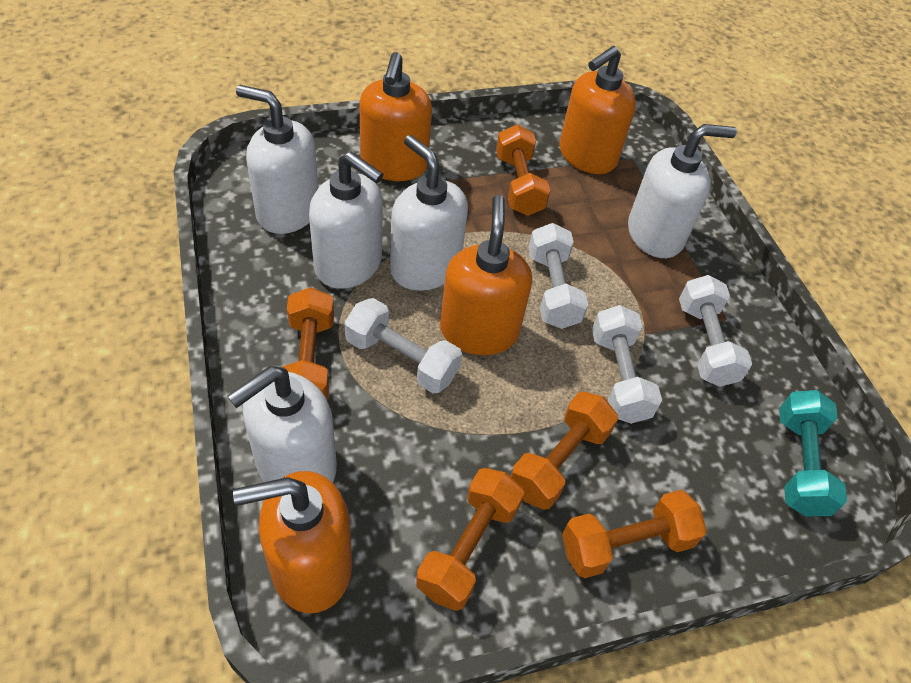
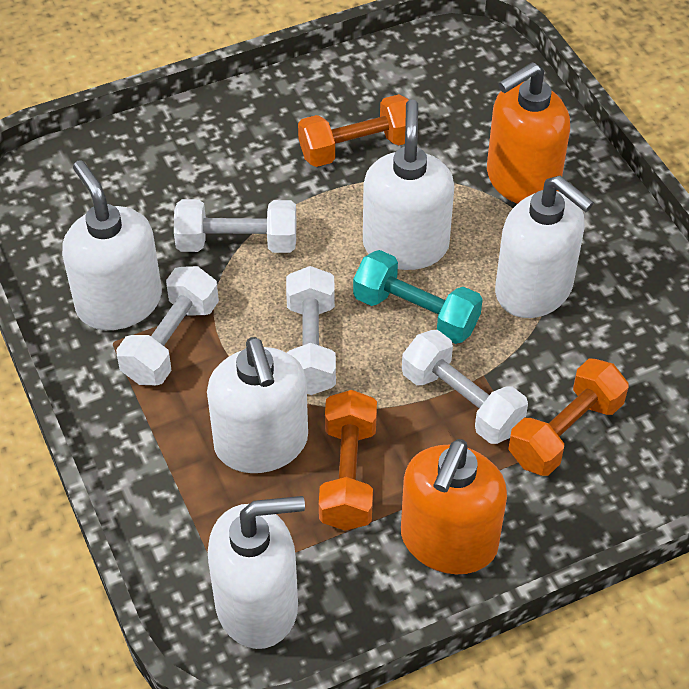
orange dumbbell: 5 -> 3
orange soap dispenser: 4 -> 2

